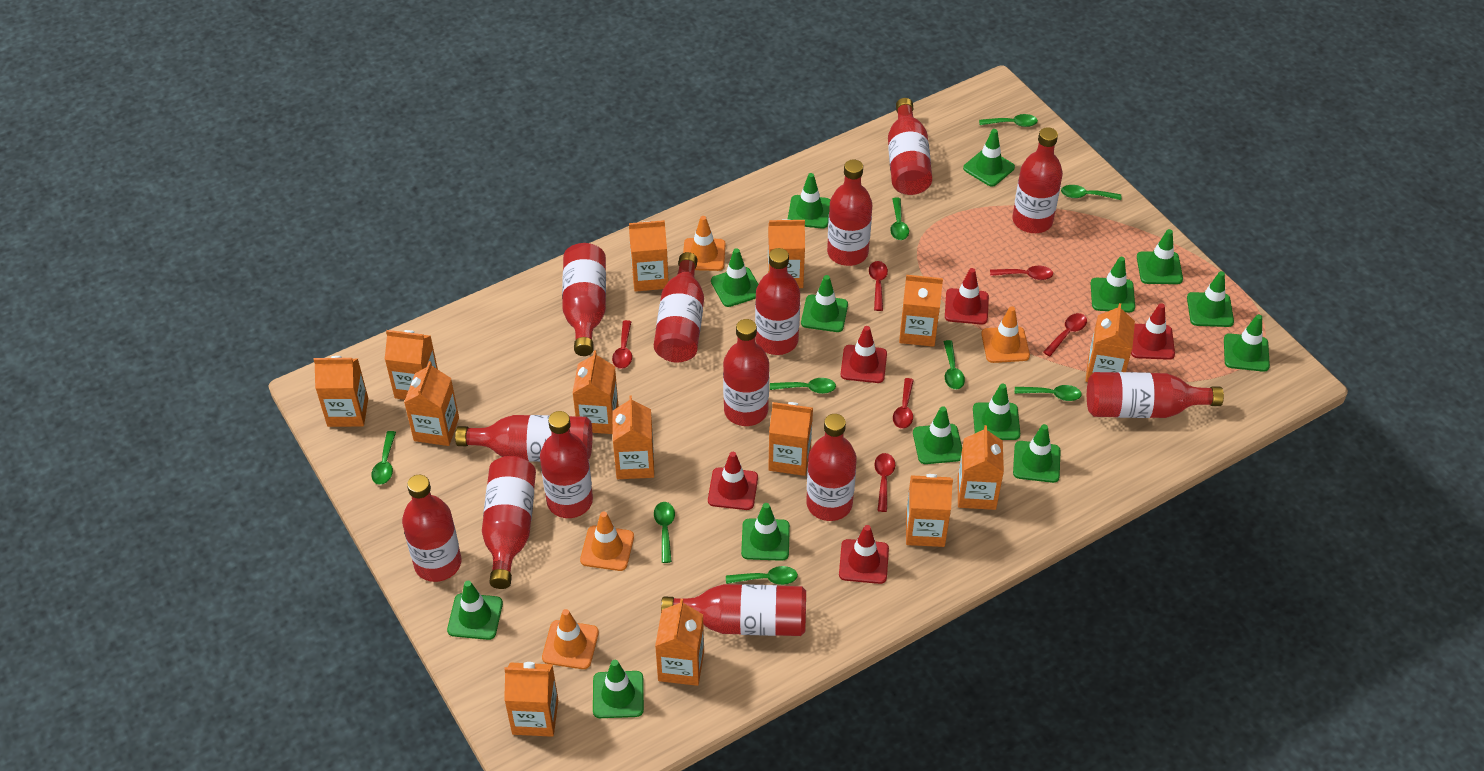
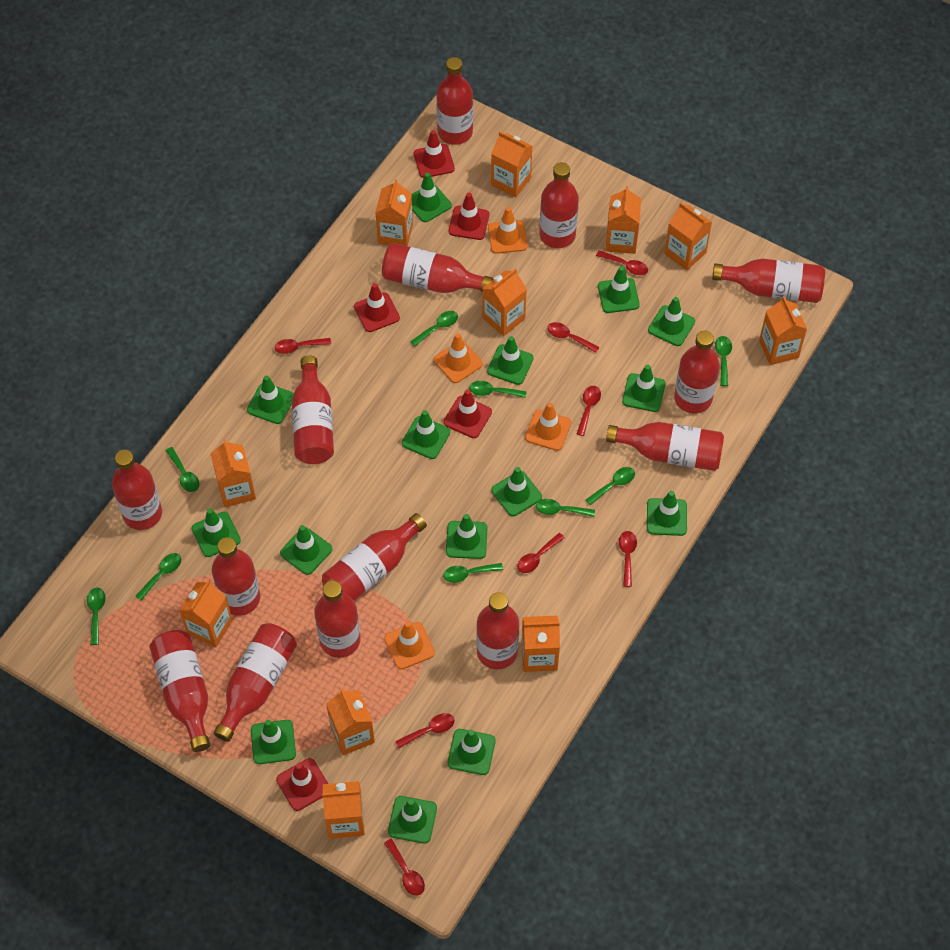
green traffic cone: 14 -> 15
orange carton: 14 -> 11
red spoon: 6 -> 8

